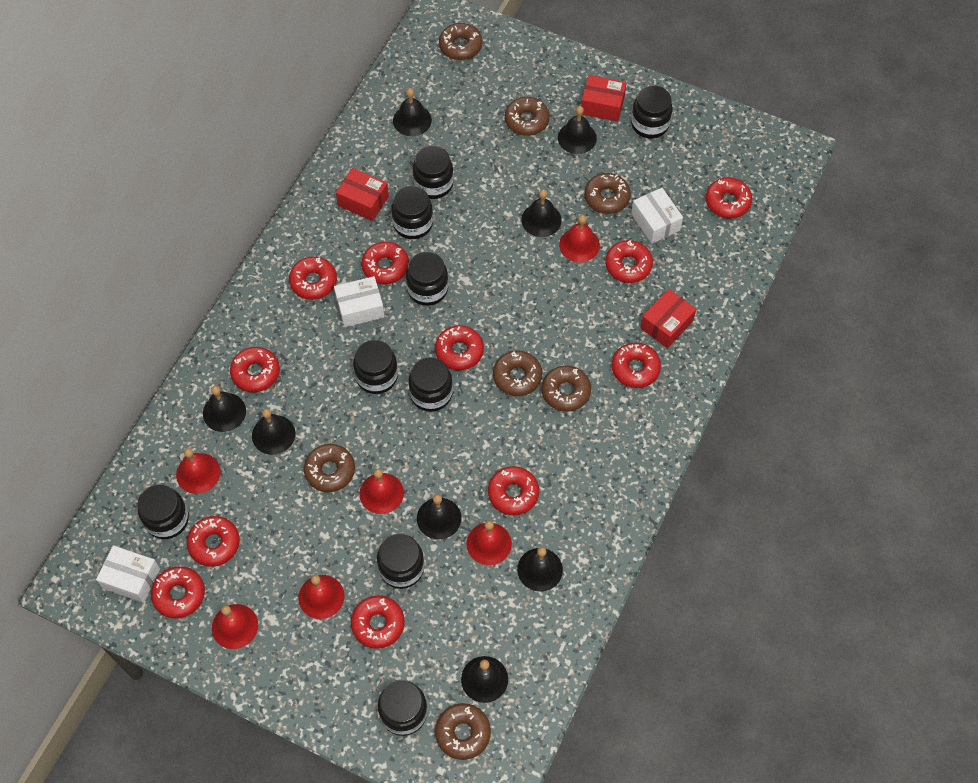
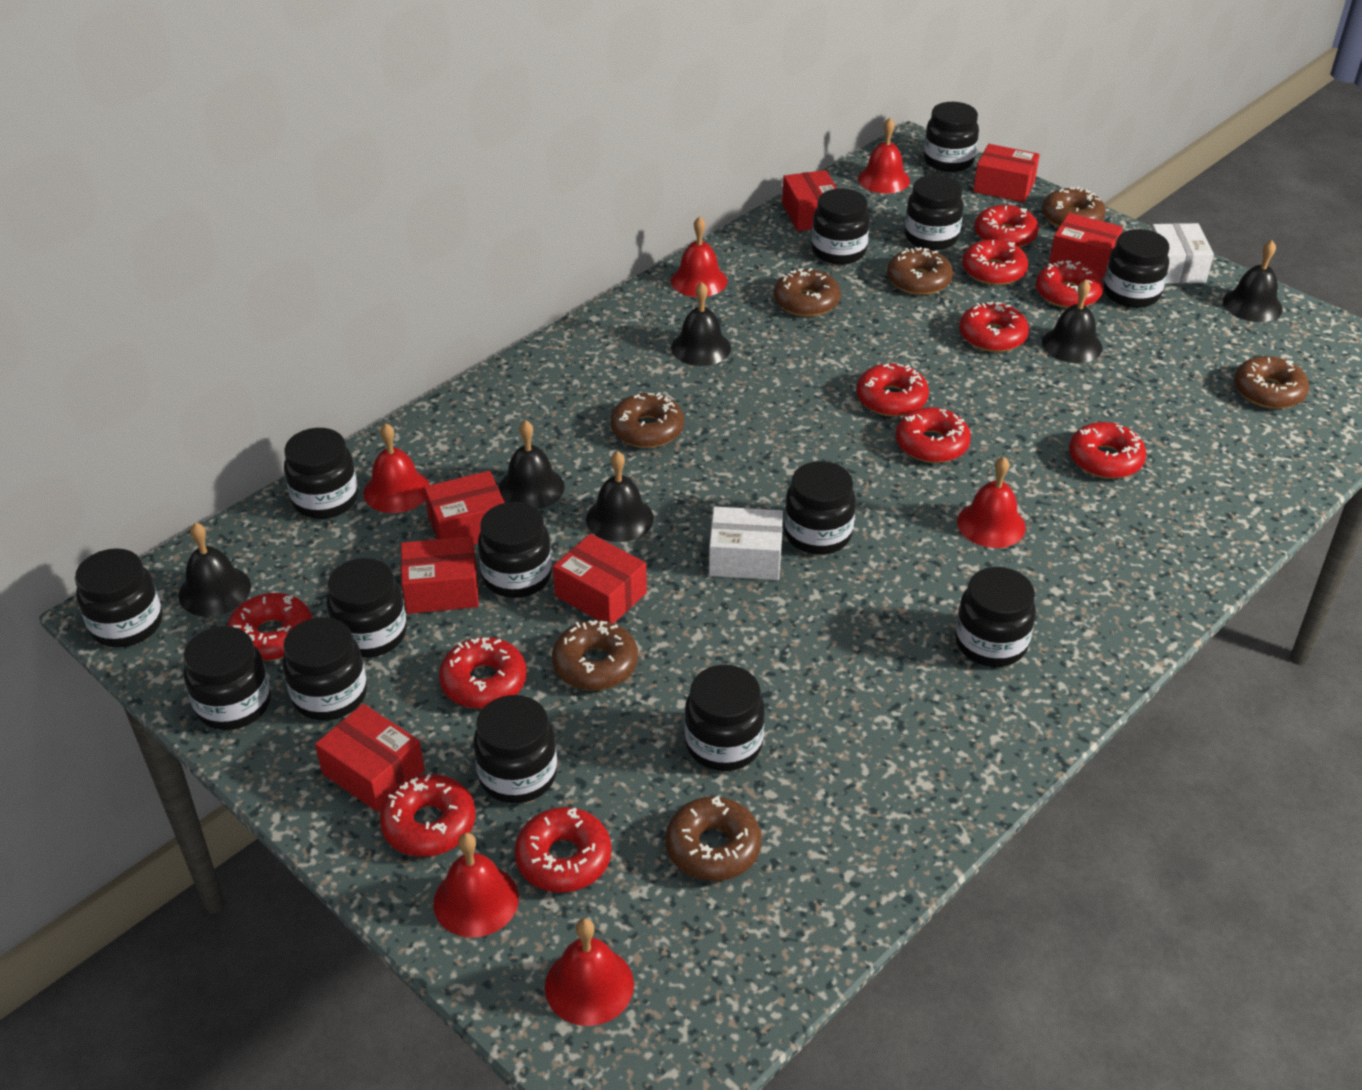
black bell: 8 -> 6
black jar: 9 -> 14
red box: 3 -> 7
white box: 3 -> 2

